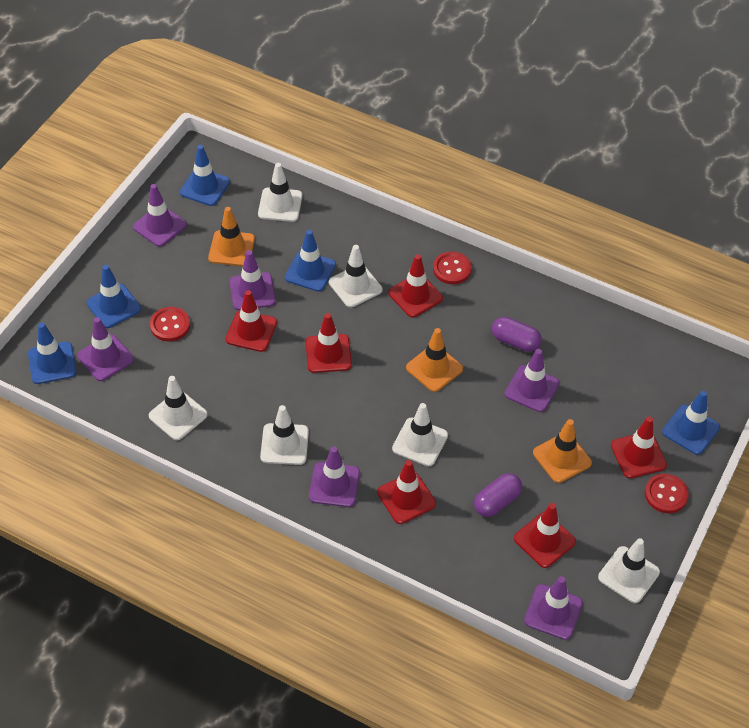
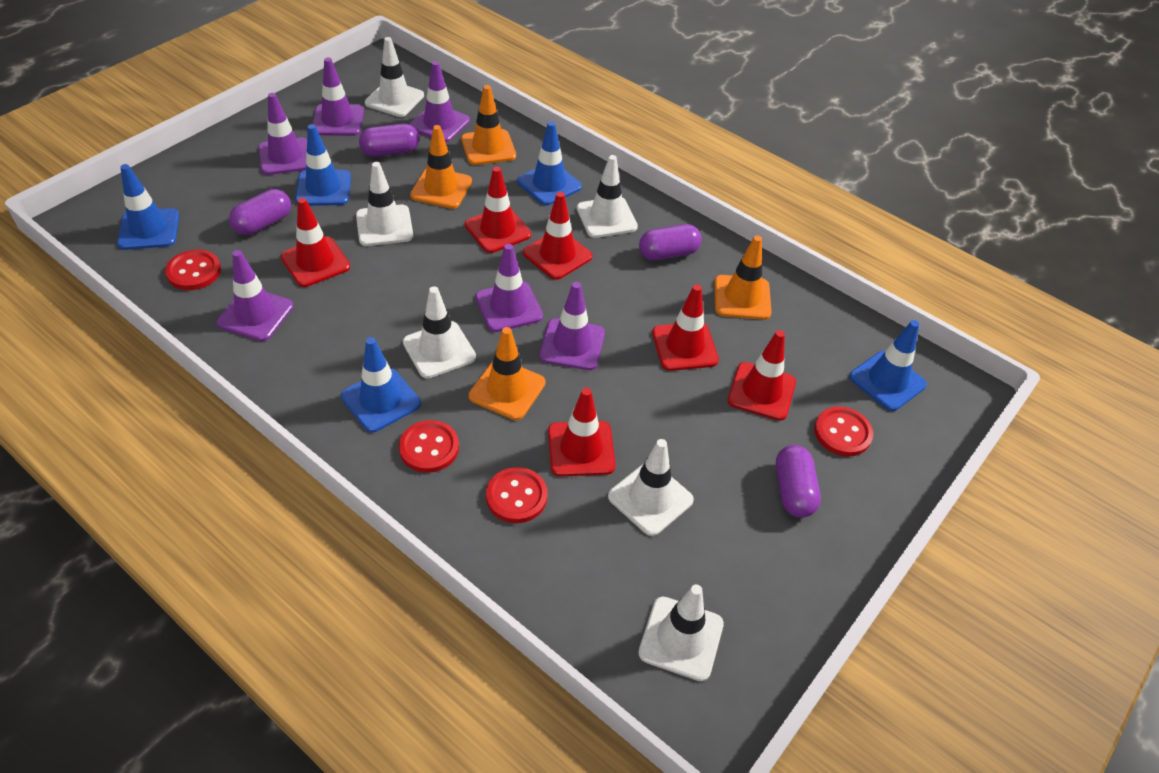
orange traffic cone: 3 -> 4
purple capsule: 2 -> 4
red button: 3 -> 4

